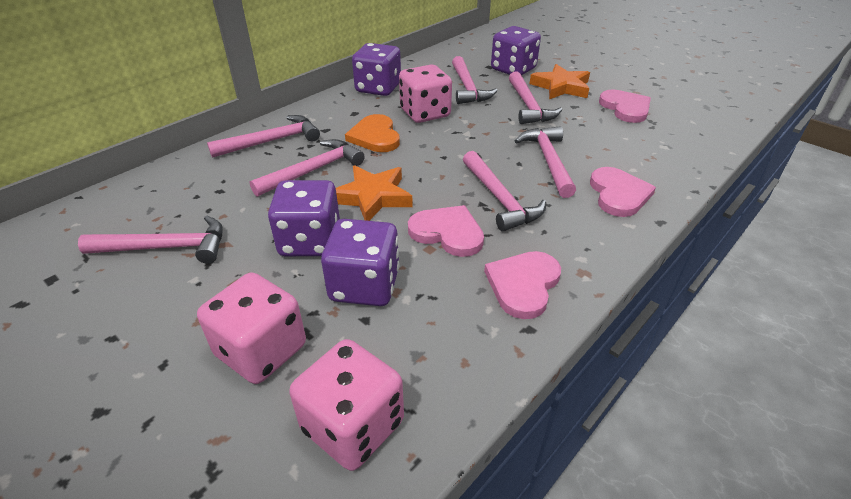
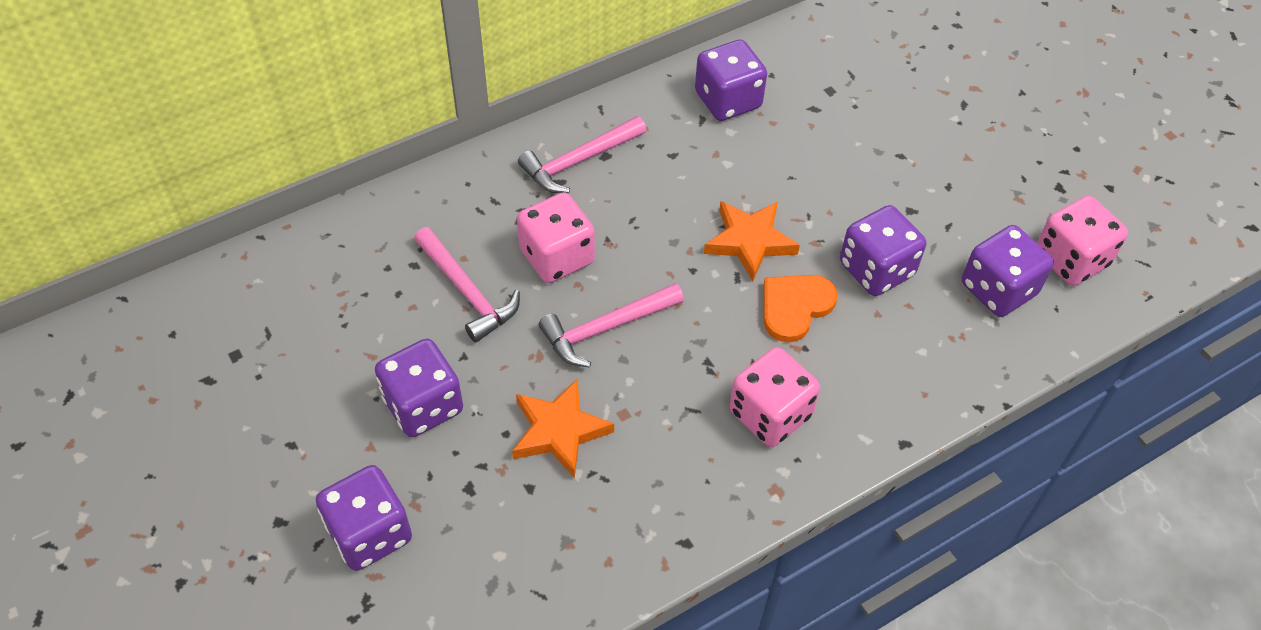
pink hammer: 7 -> 3
pink heart: 4 -> 0
purple dice: 4 -> 5

